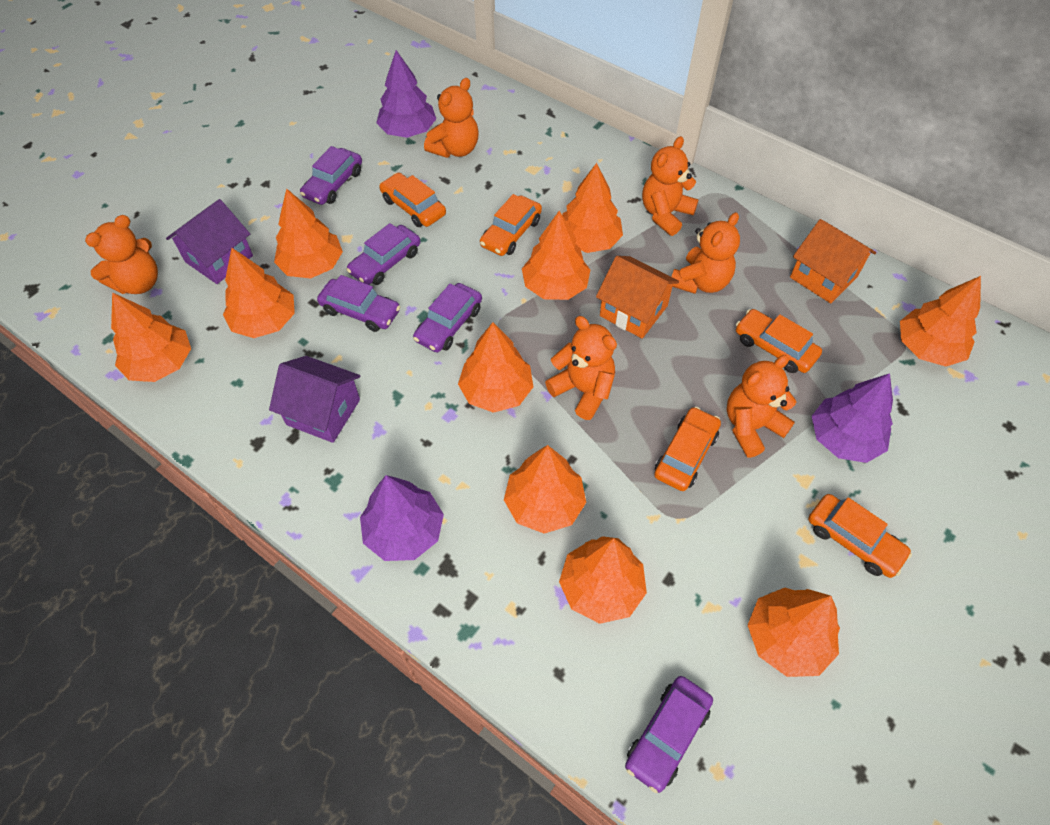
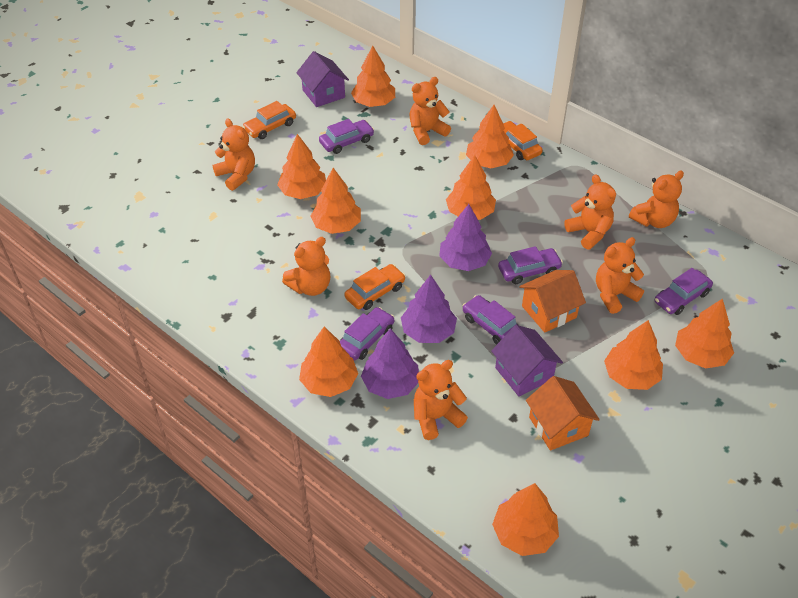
orange car: 5 -> 3
orange teddy bear: 6 -> 7
orange tree: 10 -> 9

